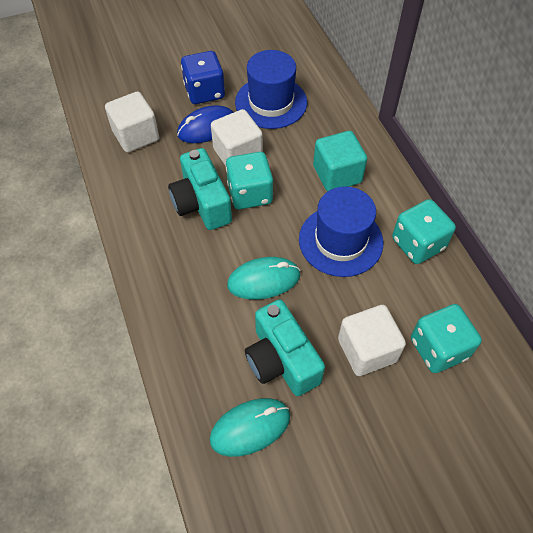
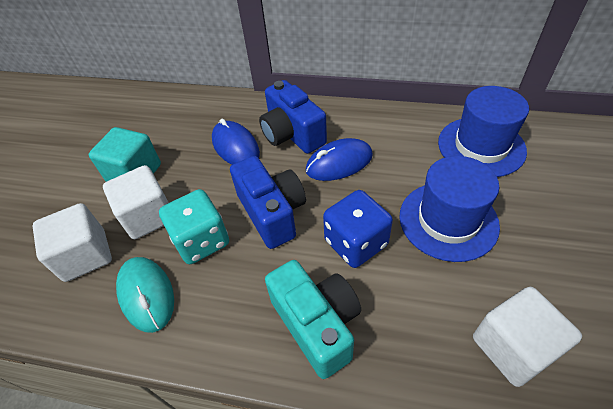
blue camera: 0 -> 2
blue mouse: 1 -> 2
turquoise camera: 2 -> 1
turquoise dice: 3 -> 1
turquoise mouse: 2 -> 1

